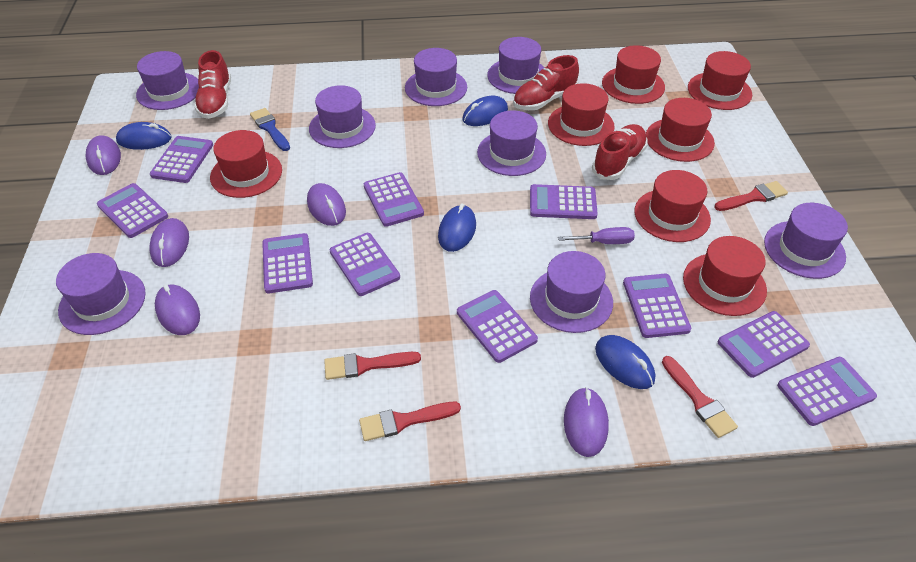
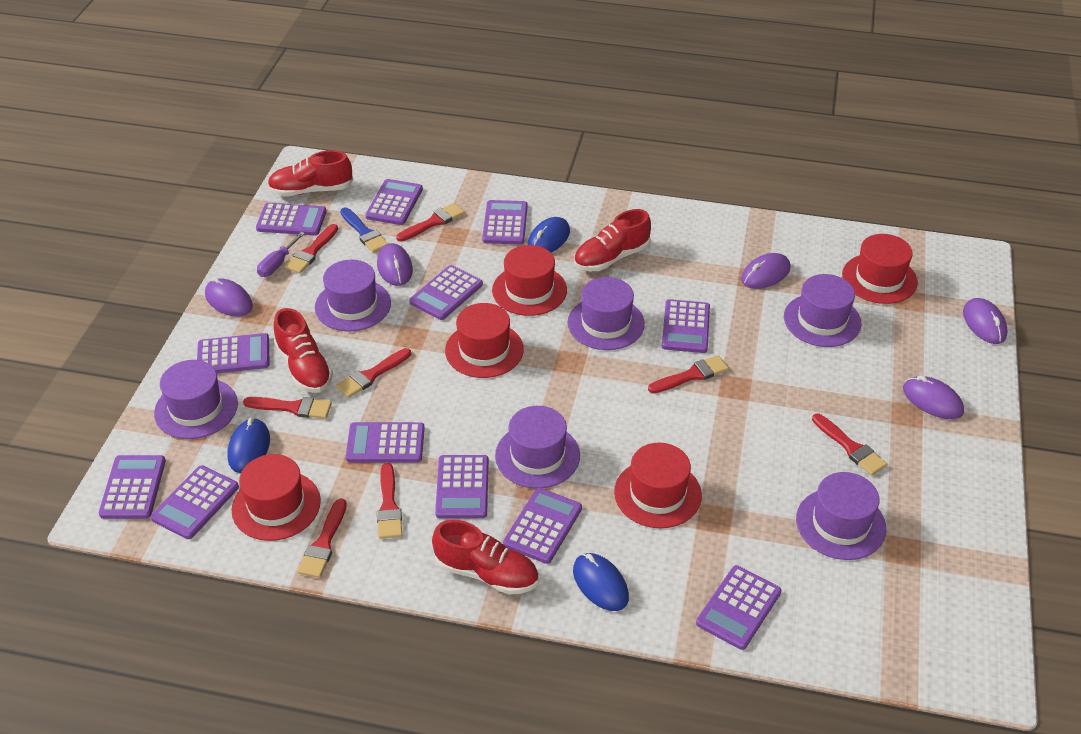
blue mouse: 4 -> 3
purple calculator: 10 -> 12
purple hat: 8 -> 6
red brush: 4 -> 8
red hat: 7 -> 5
red shoe: 3 -> 4

